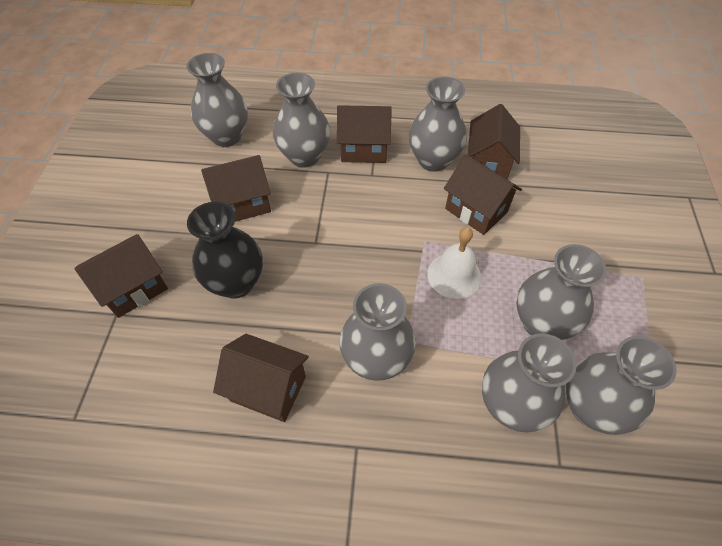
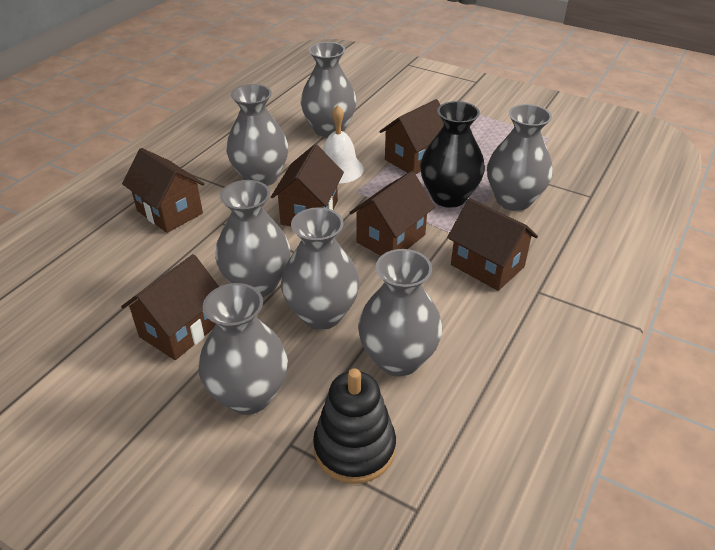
black stacking toy: 0 -> 1

